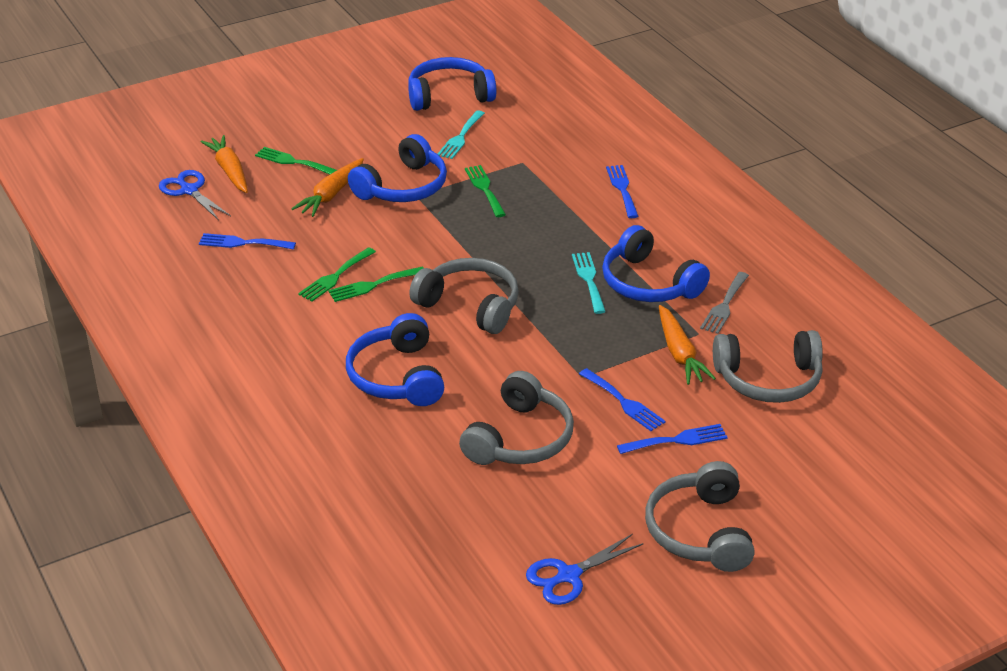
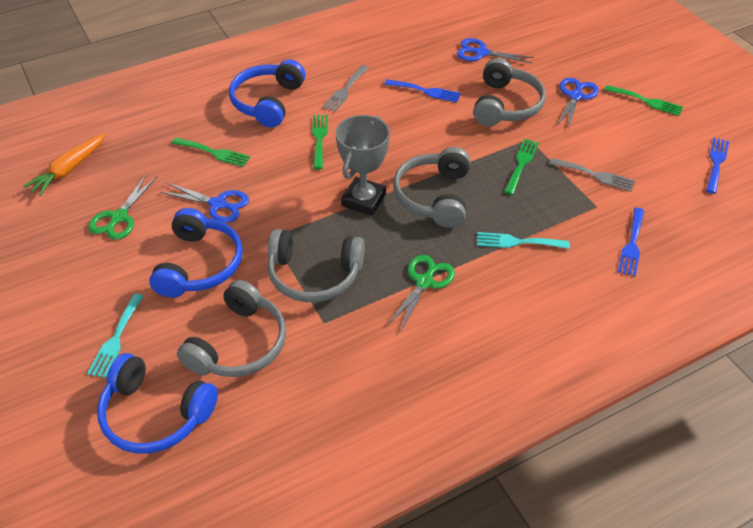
blue fork: 4 -> 3
blue headphones: 4 -> 3
blue scissors: 2 -> 3
green scissors: 0 -> 2
grey fork: 1 -> 2
grey trophy: 0 -> 1
orange carrot: 3 -> 1

